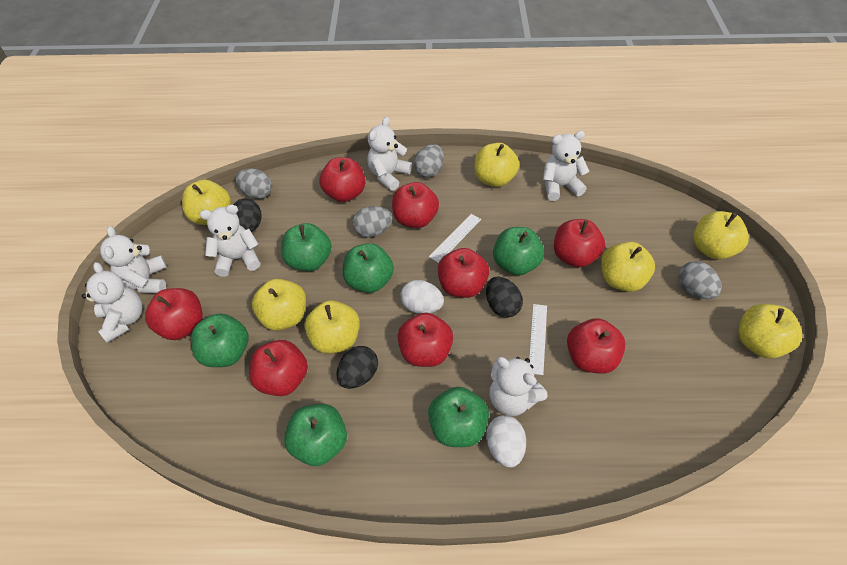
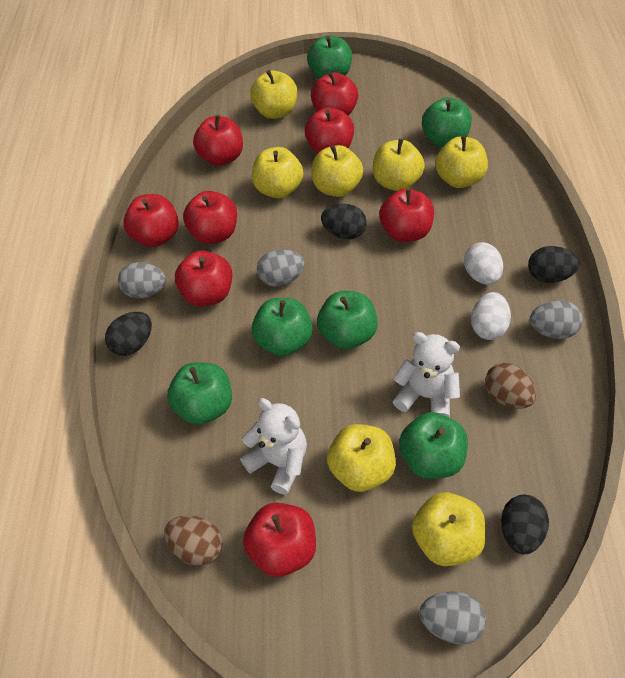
black egg: 3 -> 4
brown egg: 0 -> 2
white ruler: 2 -> 0
white teddy bear: 6 -> 2

